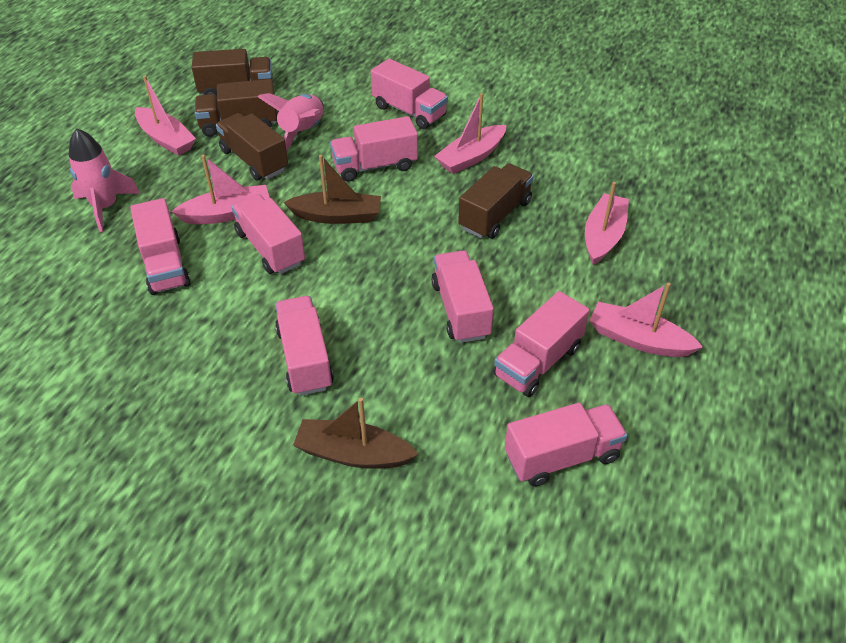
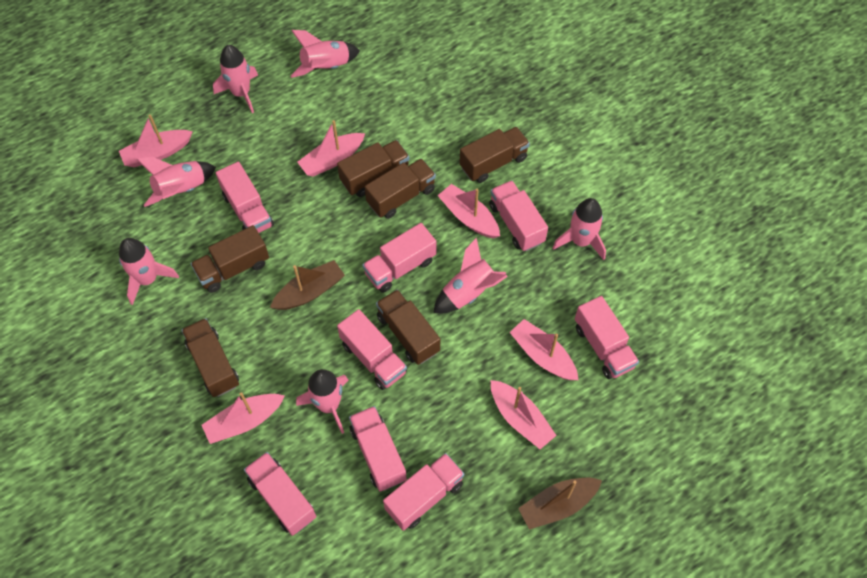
brown truck: 4 -> 6
pink boat: 5 -> 6
pink rocket: 2 -> 7

